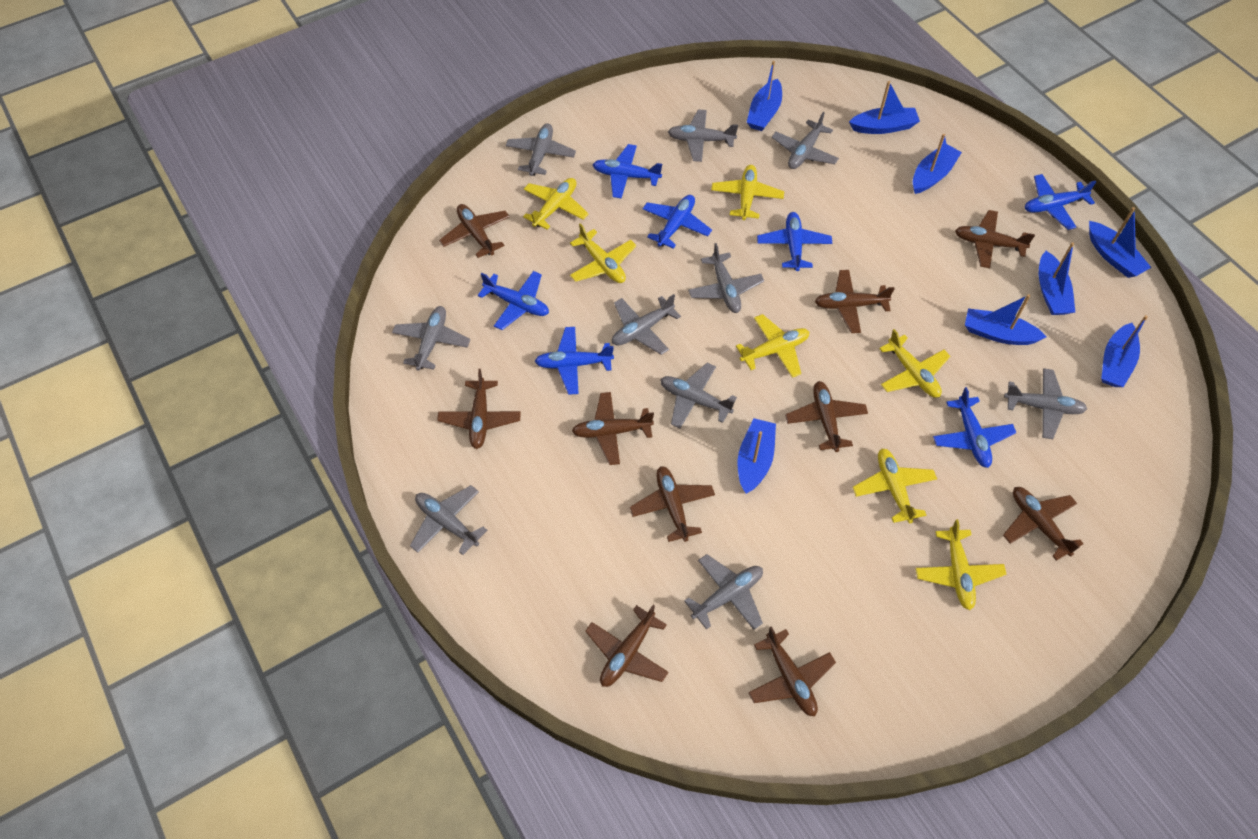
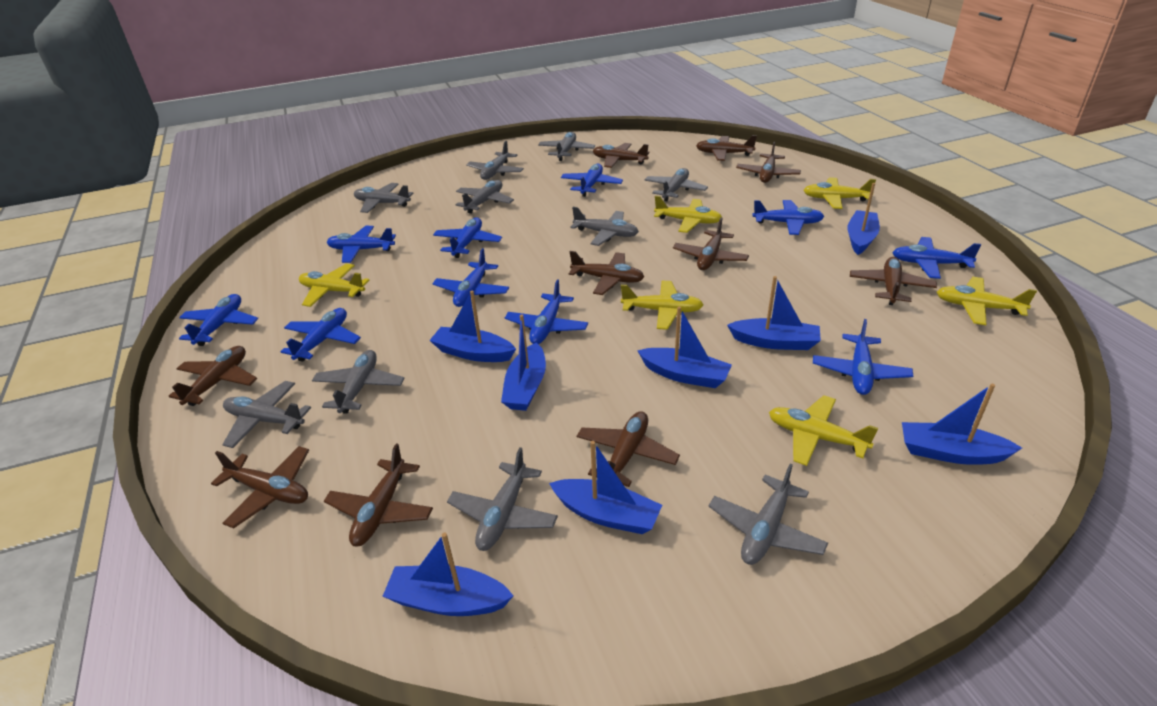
blue plane: 7 -> 10
yellow plane: 7 -> 6

